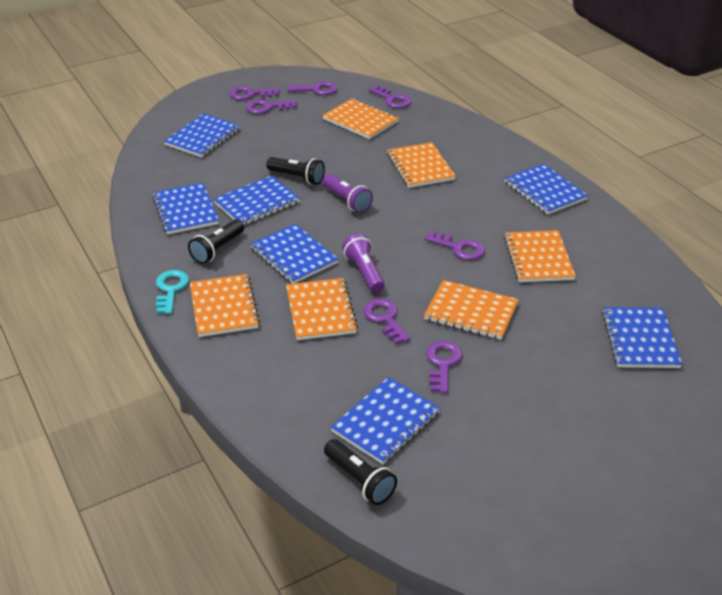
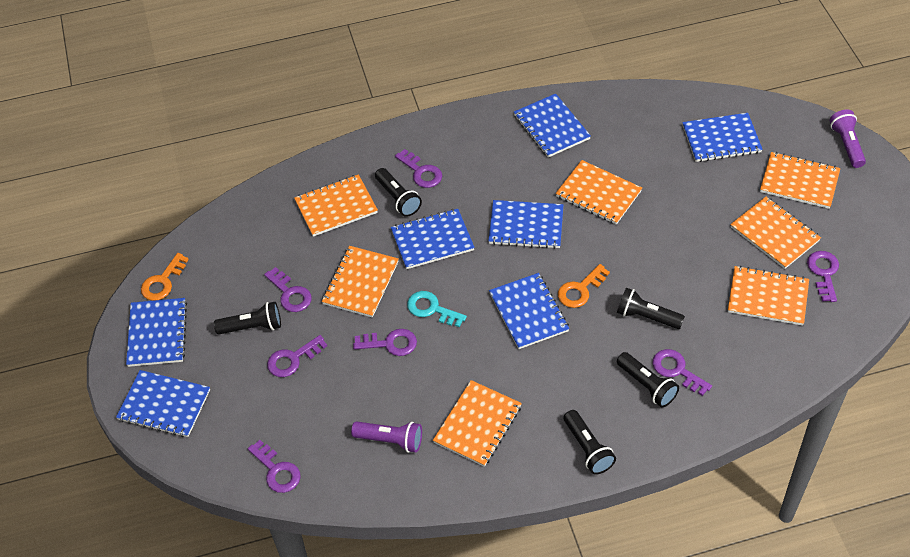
black flashlight: 3 -> 5
orange key: 0 -> 2
orange notebook: 6 -> 7

